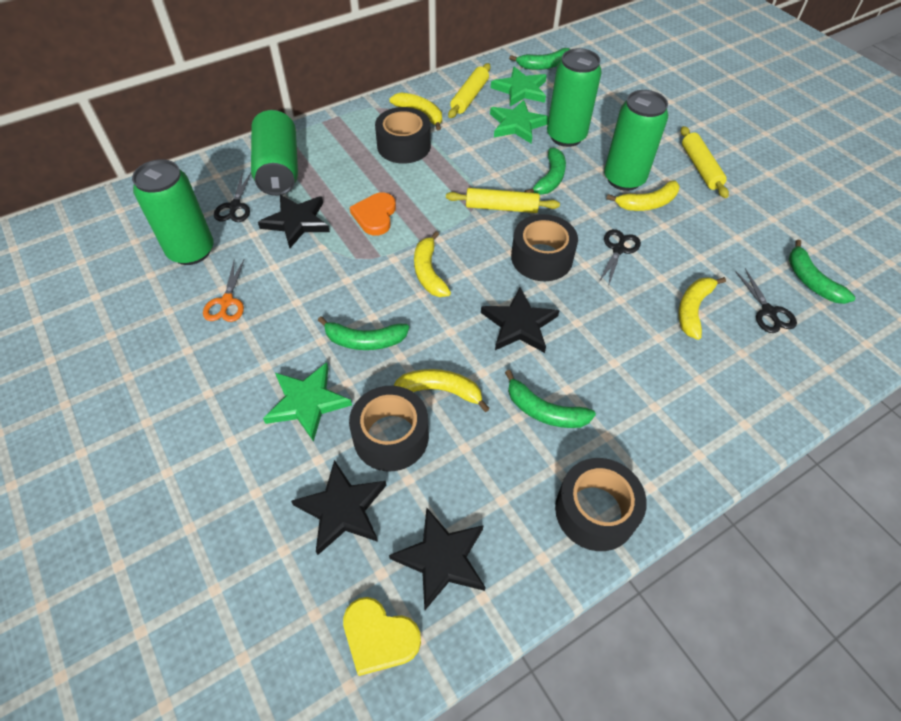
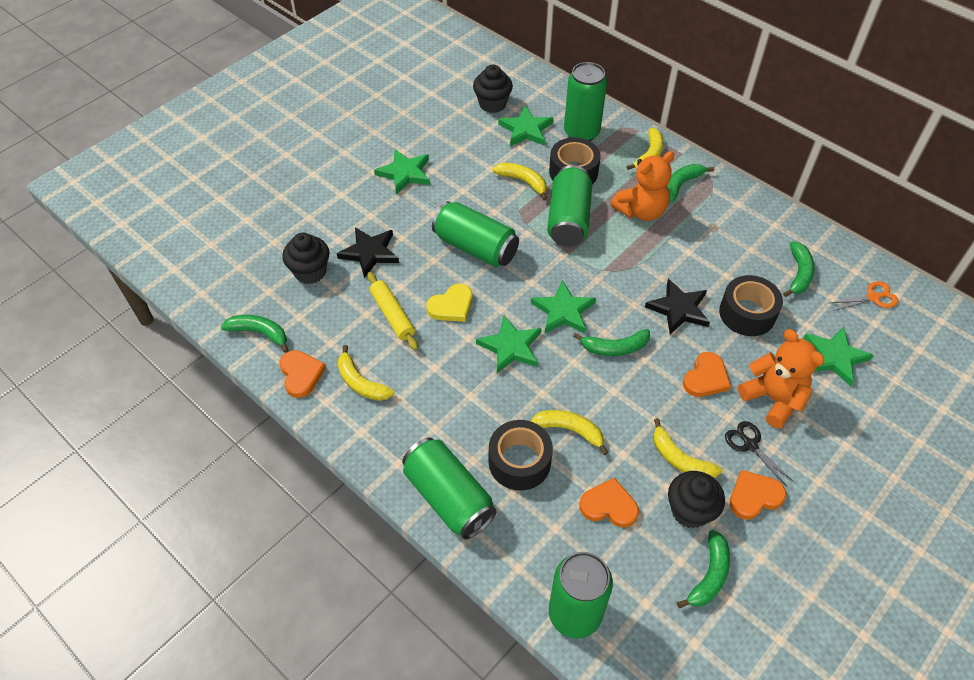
black cupcake: 0 -> 3
black scissors: 3 -> 1
black star: 4 -> 2
black tape: 4 -> 3
green can: 4 -> 5
green star: 3 -> 5
orange heart: 1 -> 4
orange teddy bear: 0 -> 2
yellow rolling pin: 3 -> 1

